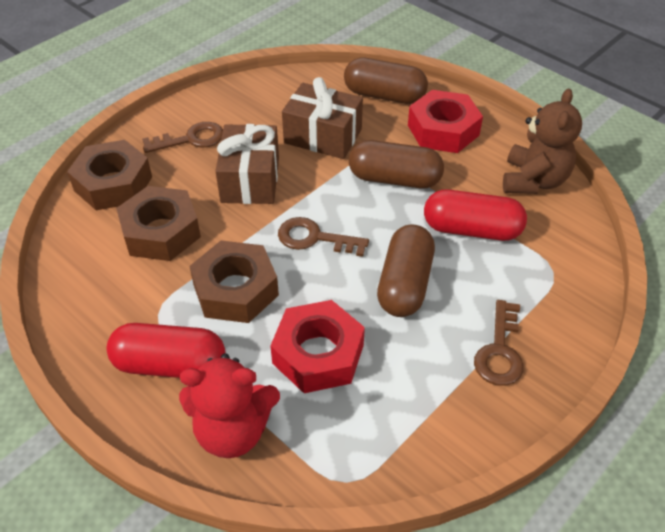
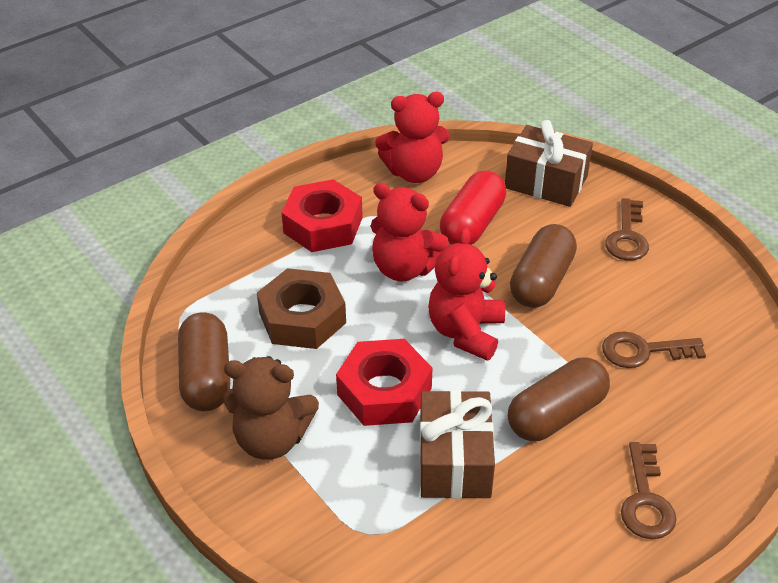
brown nut: 3 -> 1
red capsule: 2 -> 1
red teddy bear: 1 -> 3

